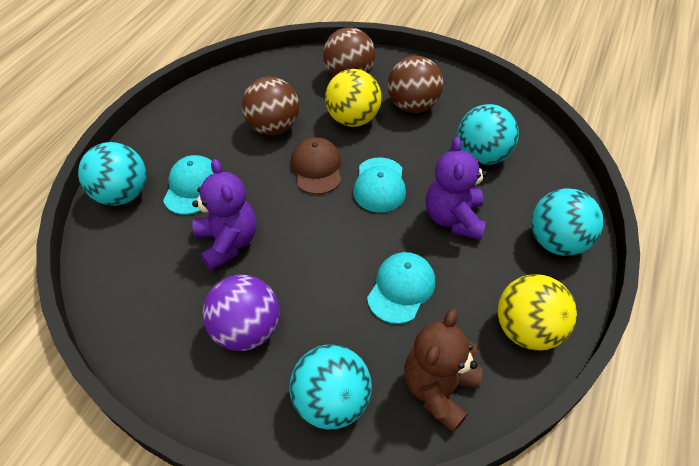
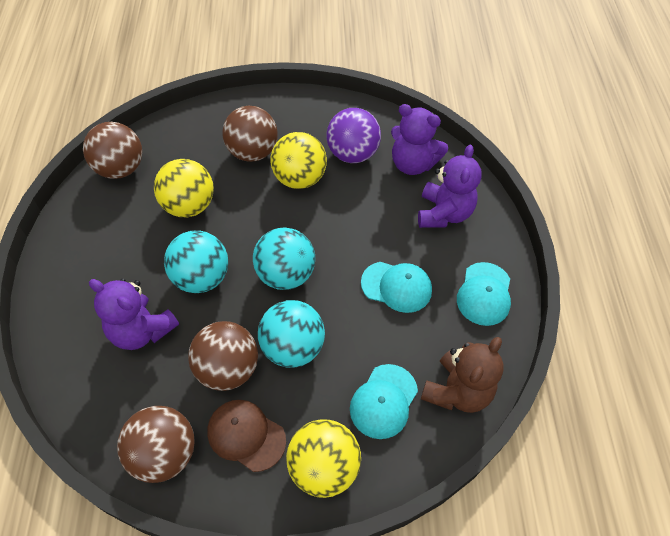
brown ball: 3 -> 4
purple teddy bear: 2 -> 3
turquoise ball: 4 -> 3
yellow ball: 2 -> 3

